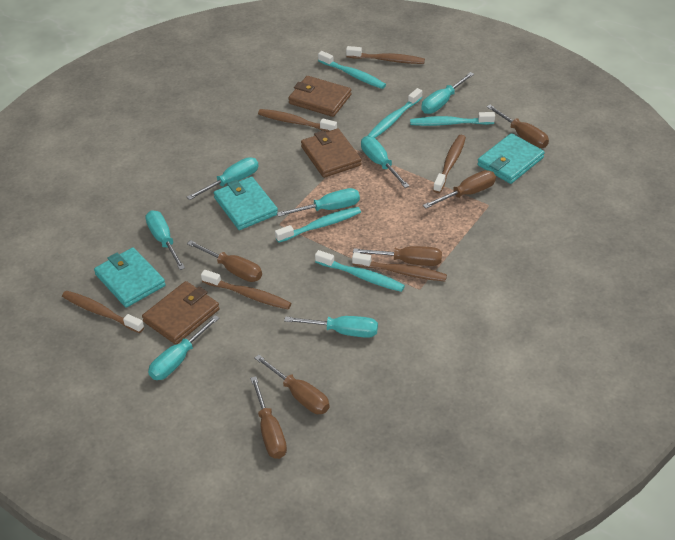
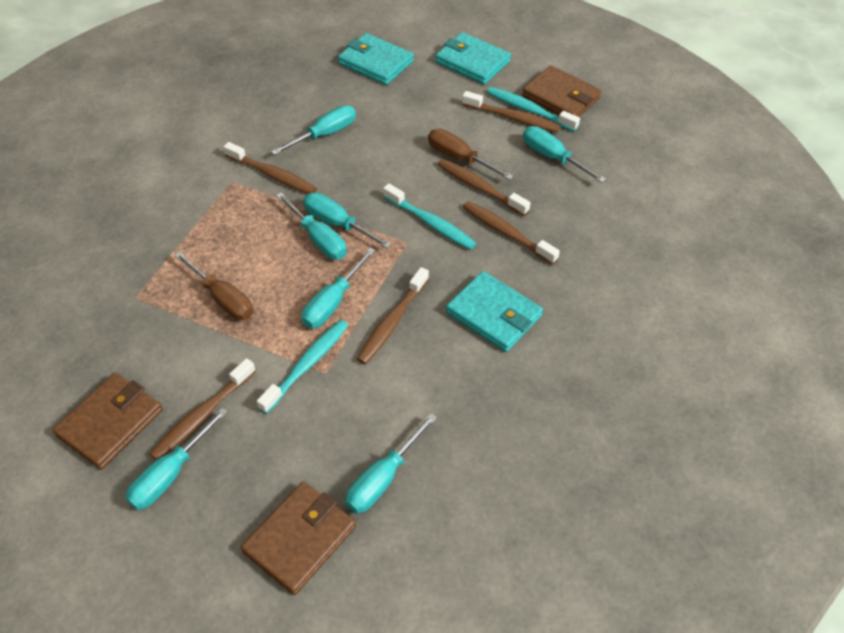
brown screwdriver: 6 -> 2
turquoise toothbrush: 5 -> 3

